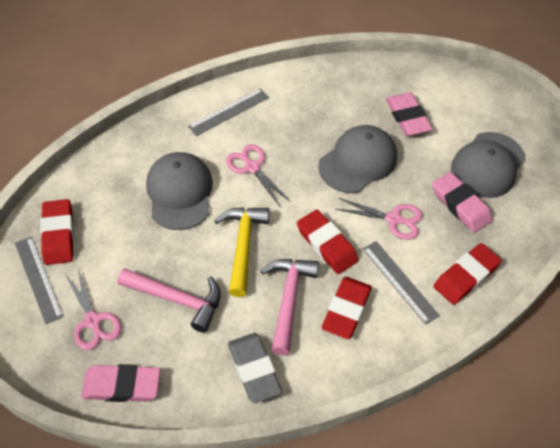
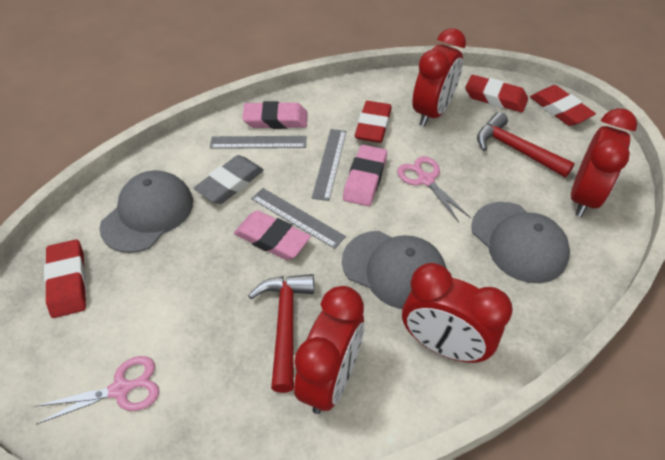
pink hammer: 2 -> 0
pink scissors: 3 -> 2
red clock: 0 -> 4
red hammer: 0 -> 2
yellow hammer: 1 -> 0

